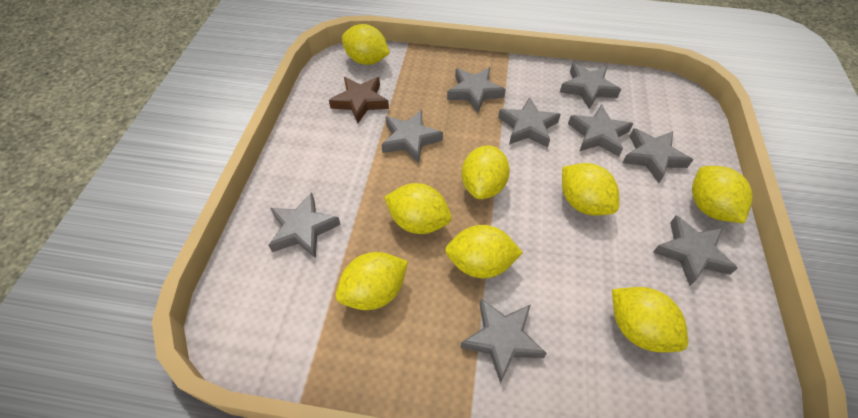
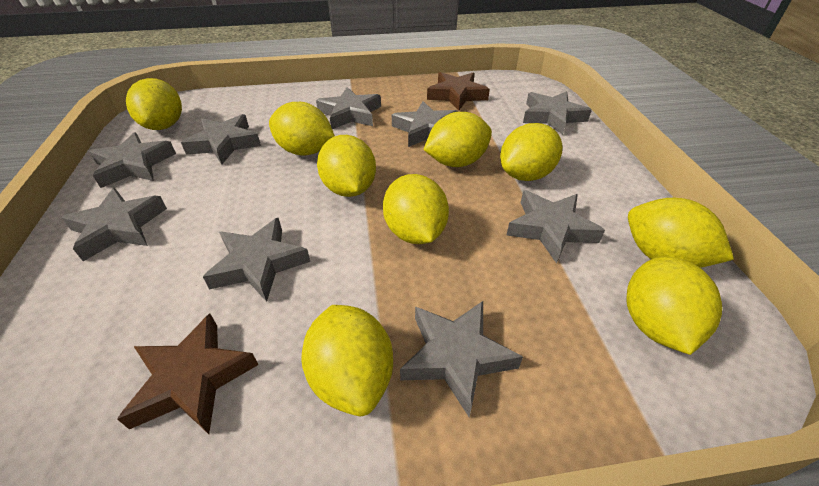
brown star: 1 -> 2
yellow lemon: 8 -> 9

